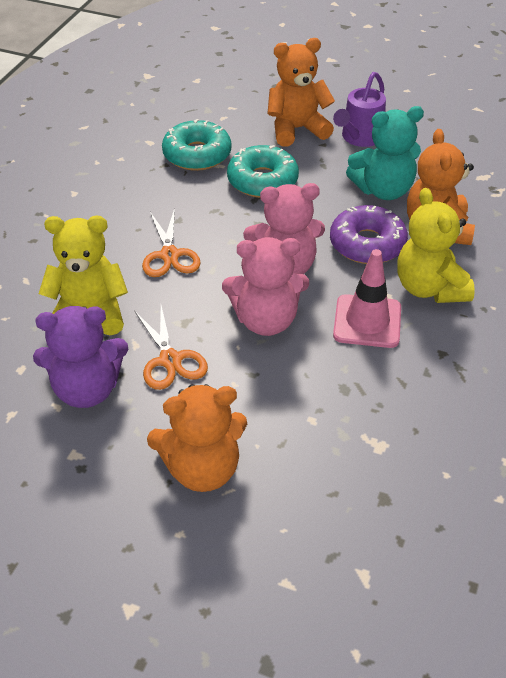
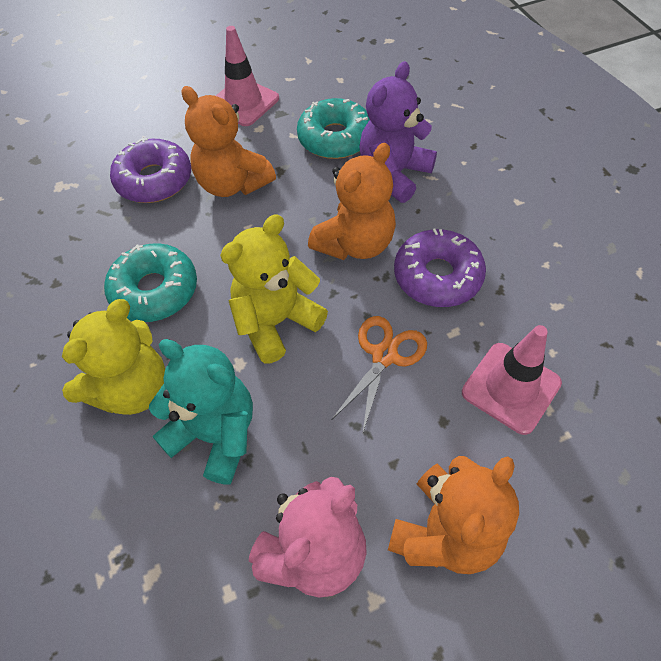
orange scissors: 2 -> 1
pink teddy bear: 2 -> 1
pink traffic cone: 1 -> 2
purple donut: 1 -> 2
purple watering can: 1 -> 0

